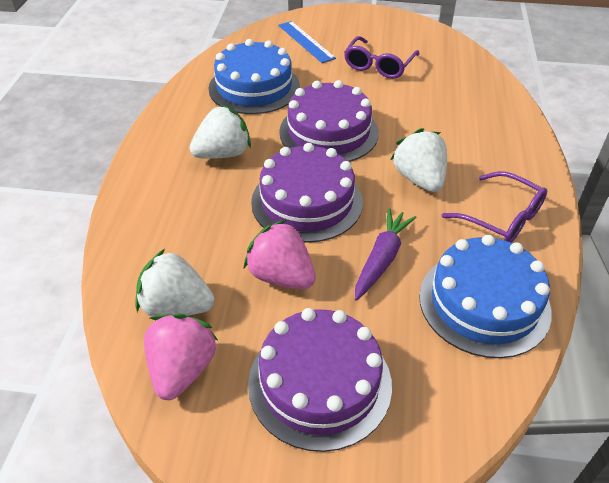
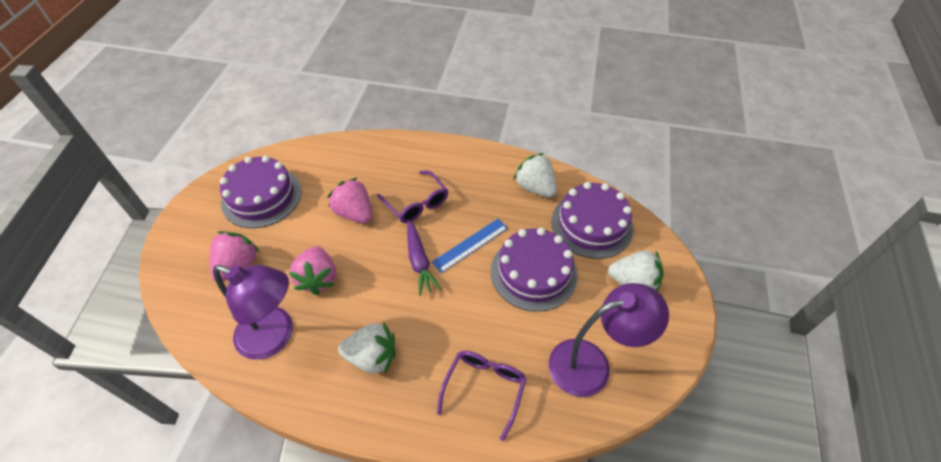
blue cake: 2 -> 0
pink strawberry: 2 -> 3
purple lamp: 0 -> 2

